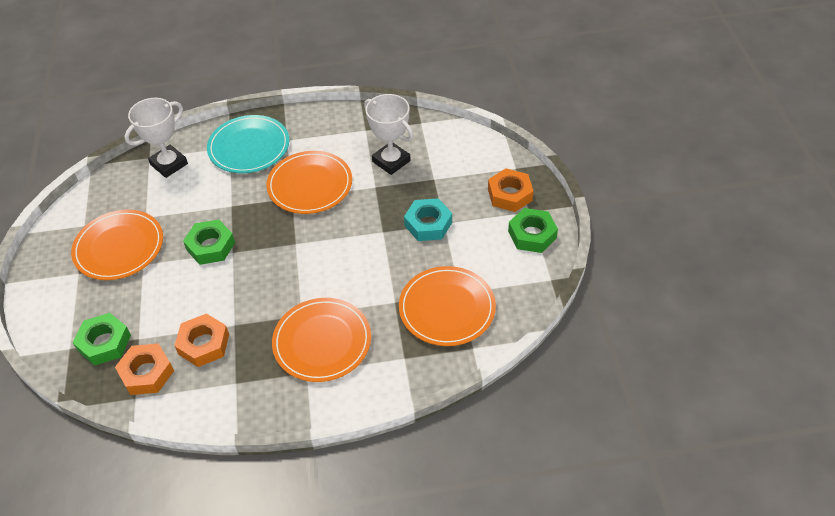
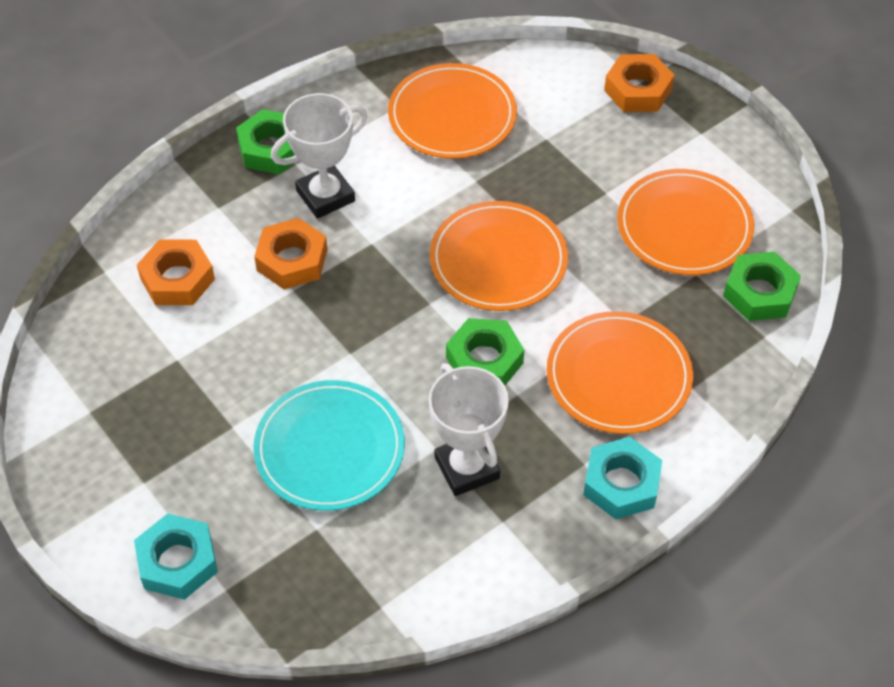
turquoise nut: 1 -> 2

